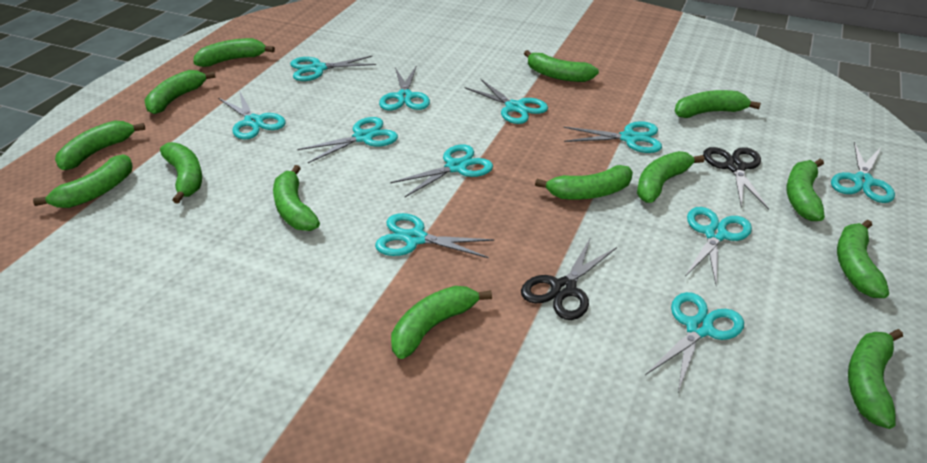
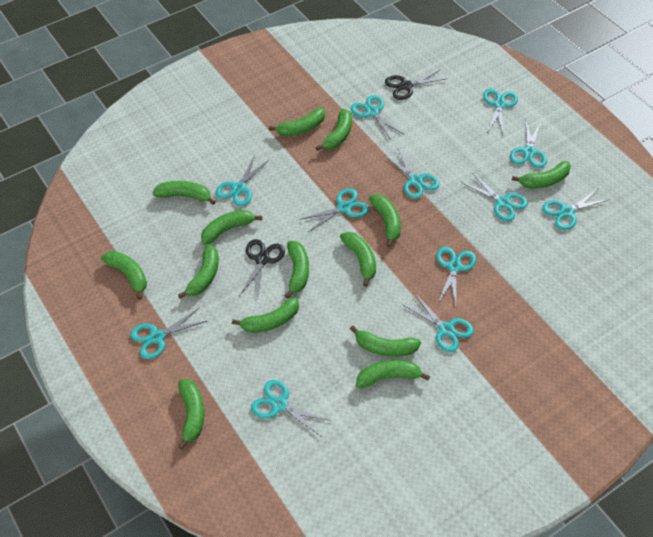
turquoise scissors: 11 -> 12

